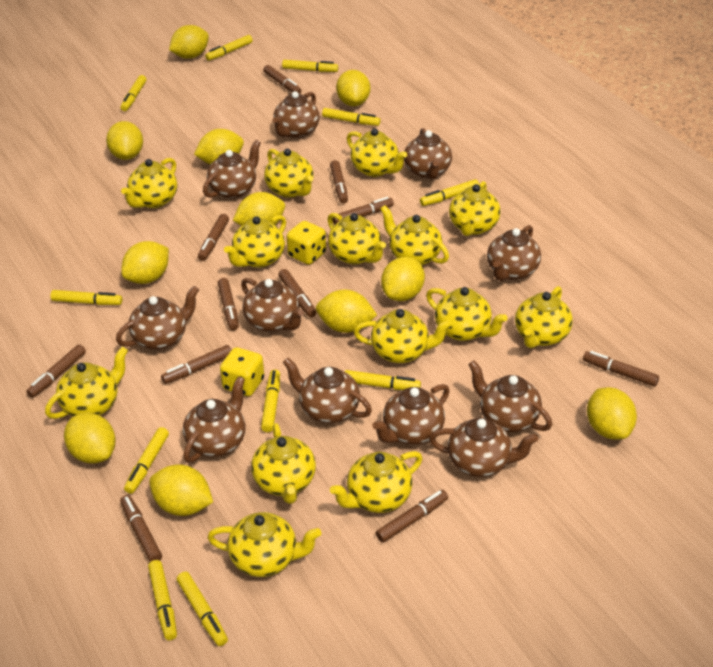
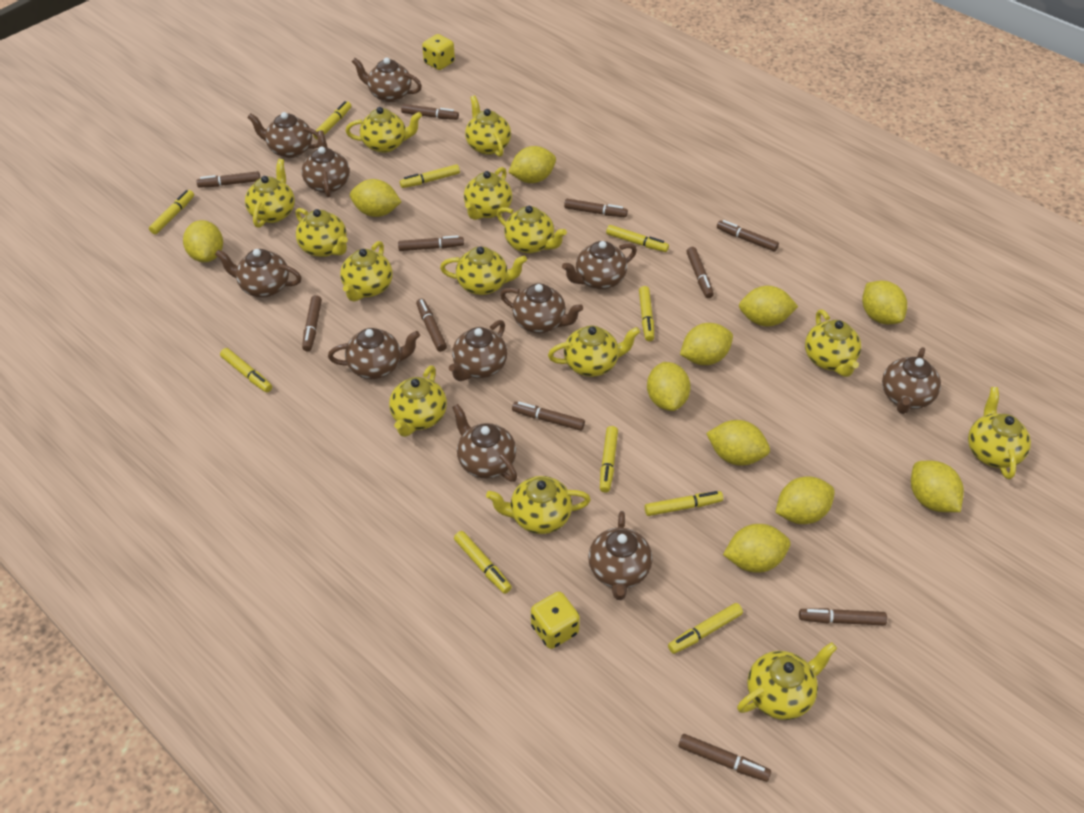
yellow marker: 11 -> 10

